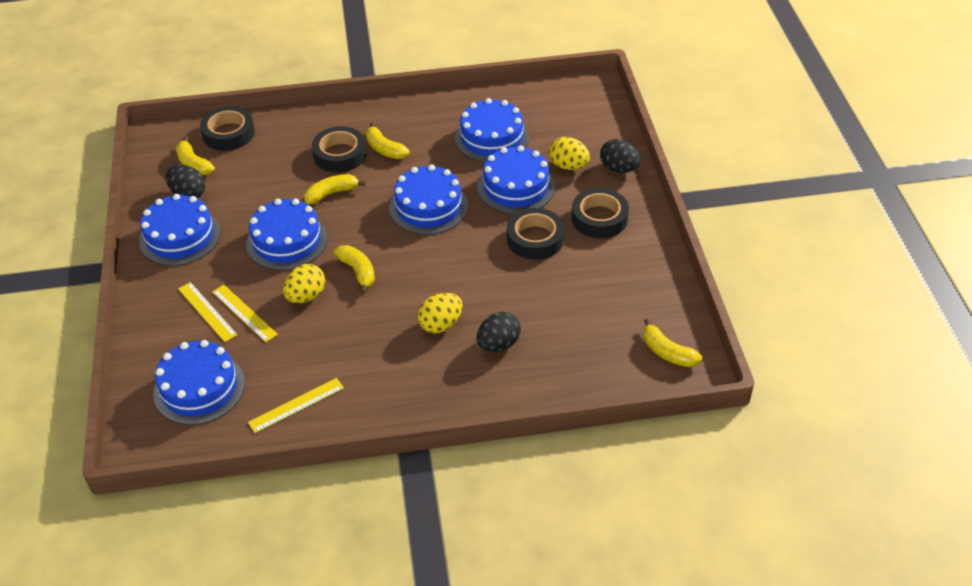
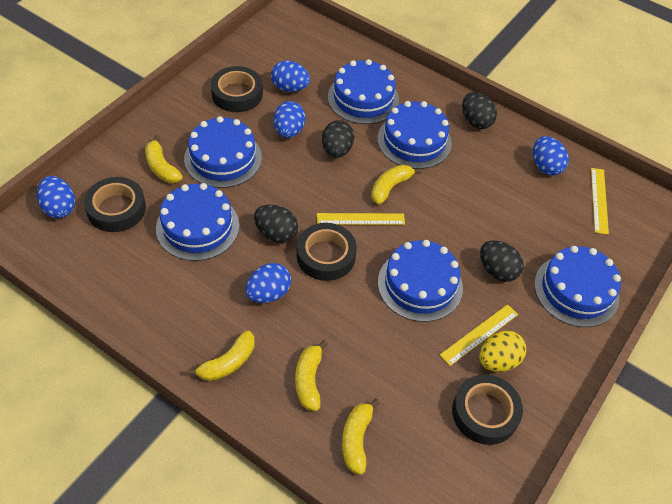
black egg: 3 -> 4
blue egg: 0 -> 5
yellow egg: 3 -> 1

